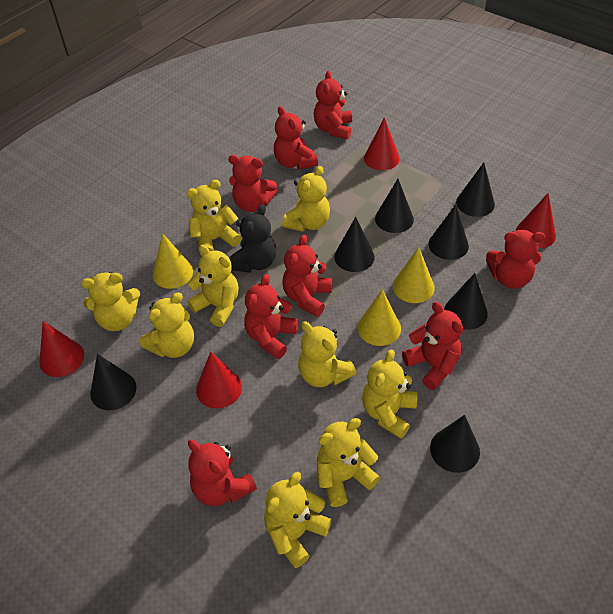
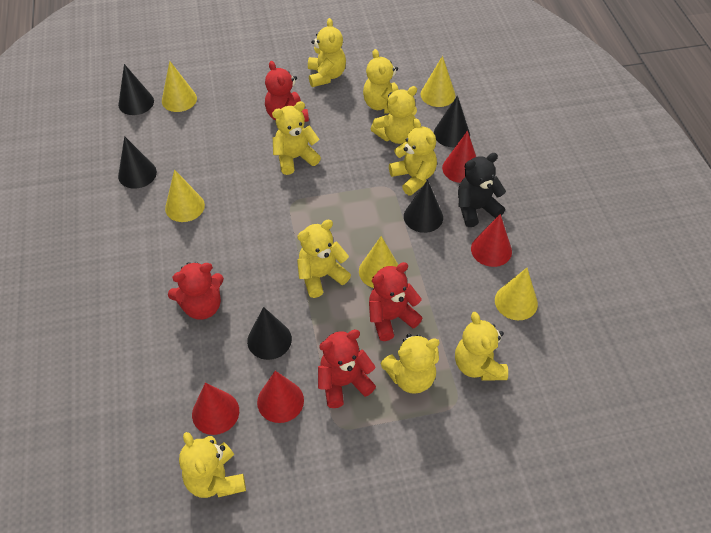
black cone: 7 -> 5
red teddy bear: 8 -> 4
yellow cone: 3 -> 5

